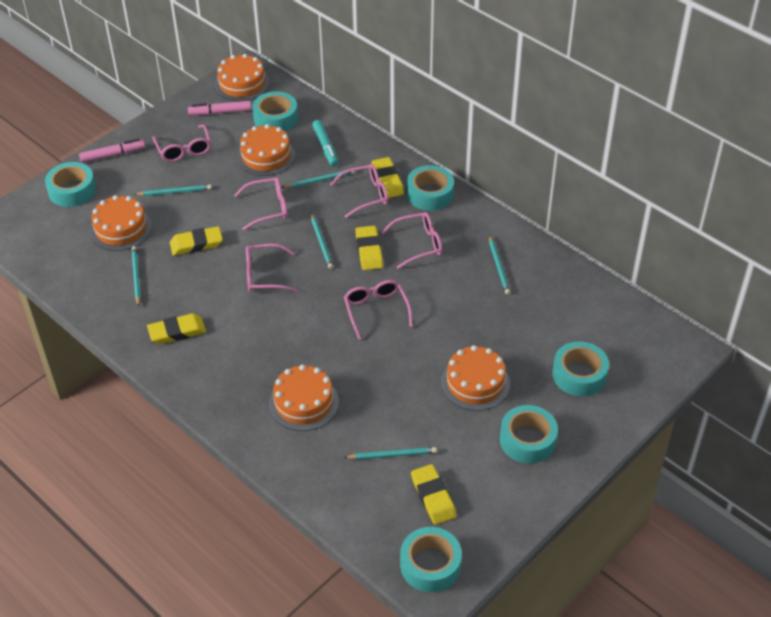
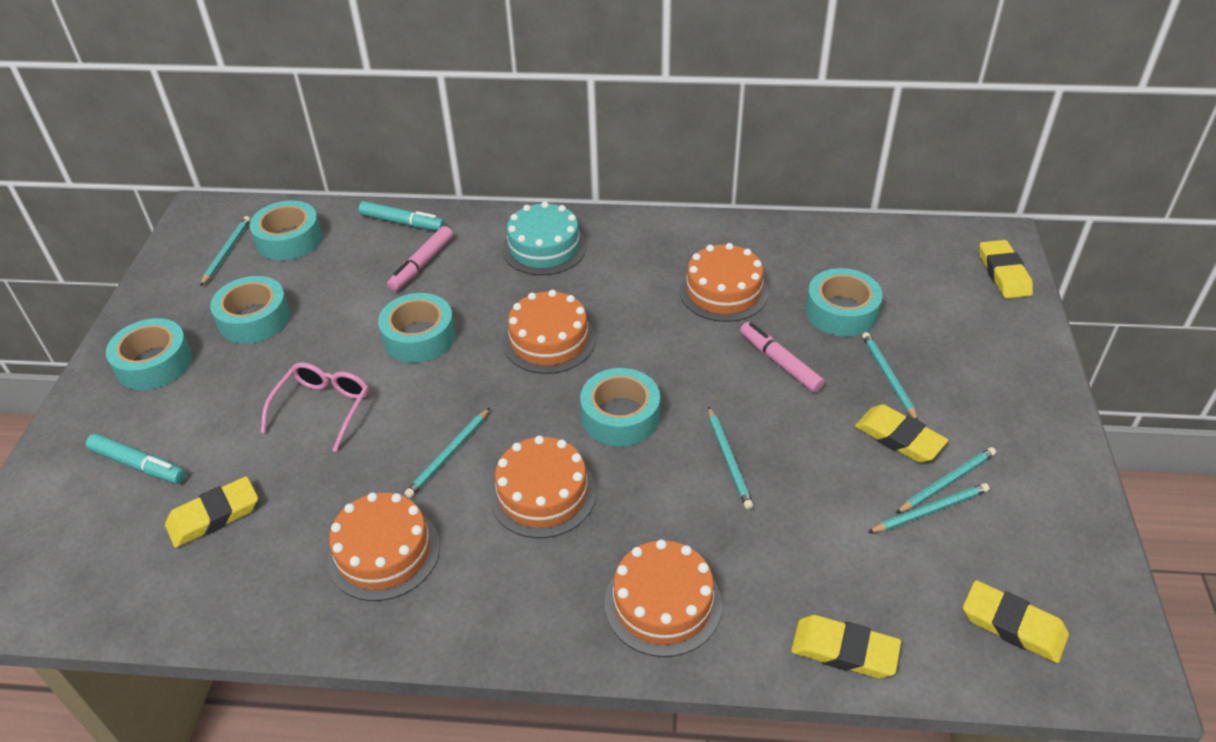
pink glasses: 6 -> 1
turquoise cake: 0 -> 1
turquoise marker: 1 -> 2

